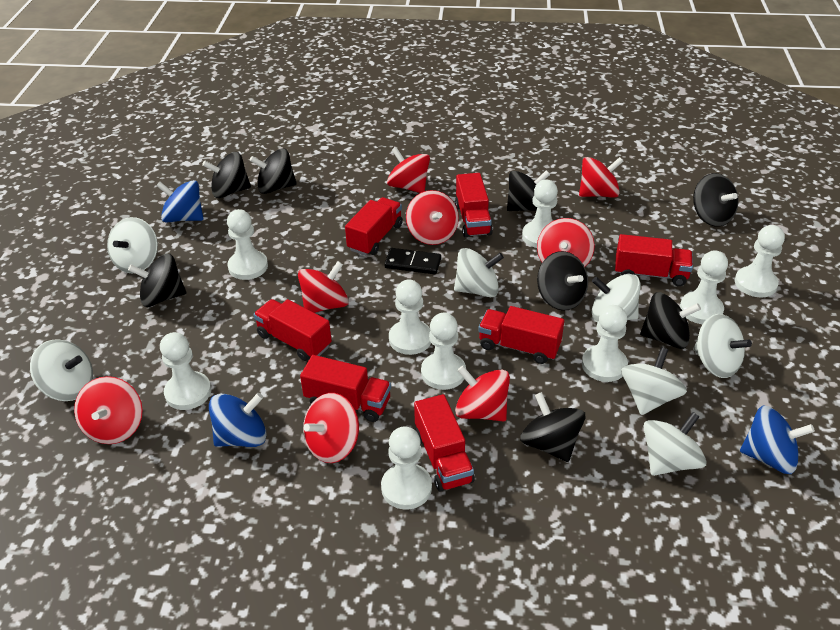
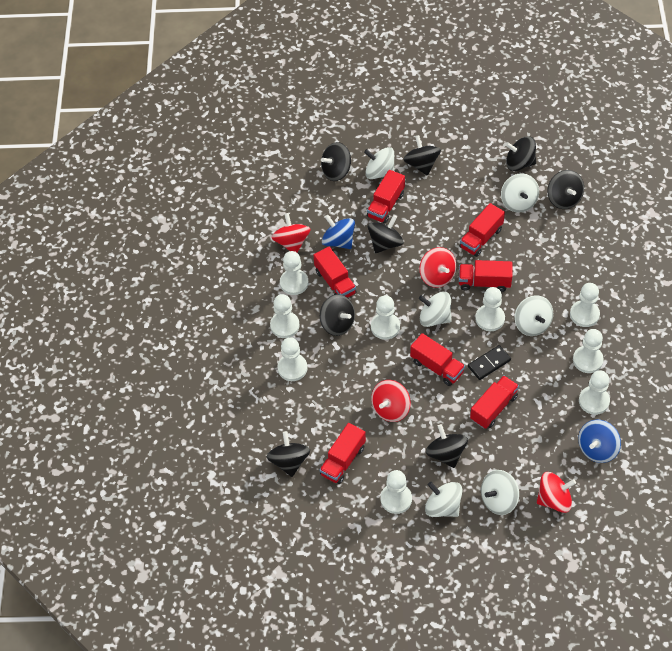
blue spinning top: 3 -> 2
red spinning top: 8 -> 4
white spinning top: 7 -> 6

